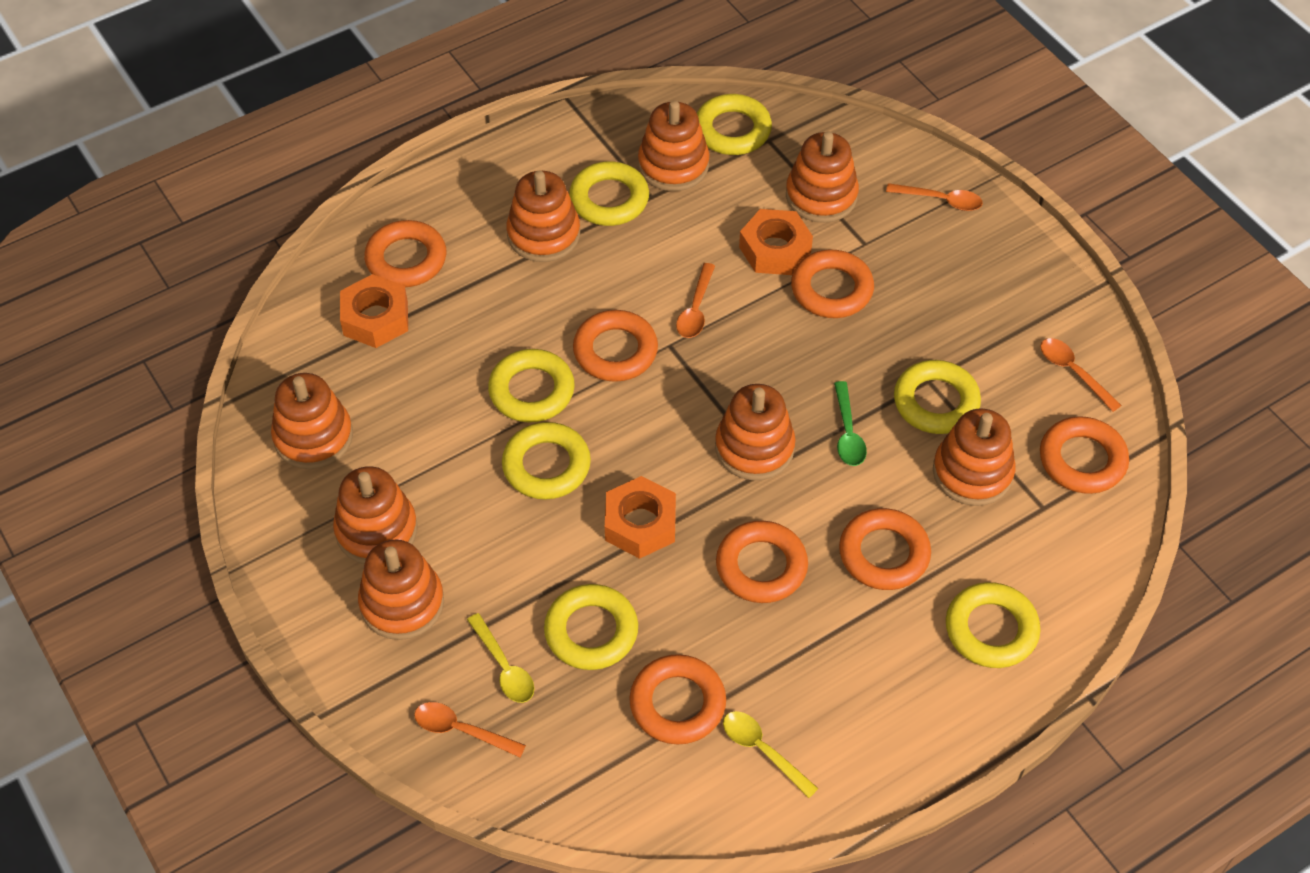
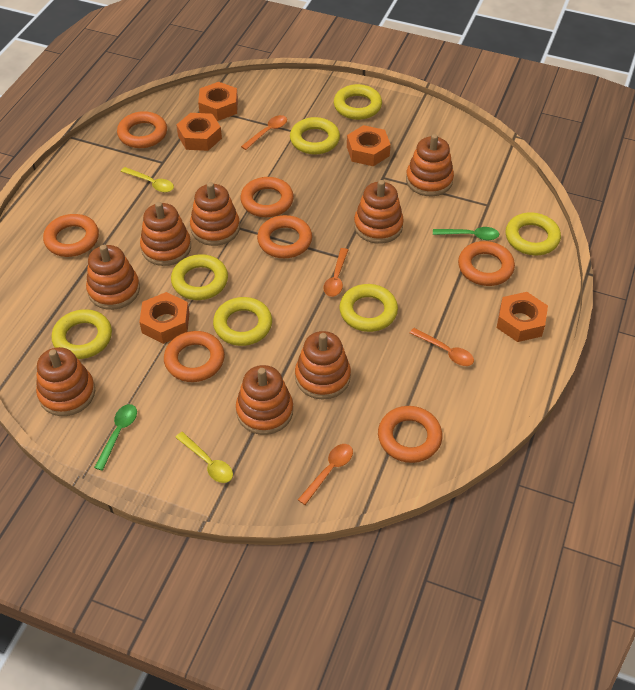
green spoon: 1 -> 2
orange nut: 3 -> 5

